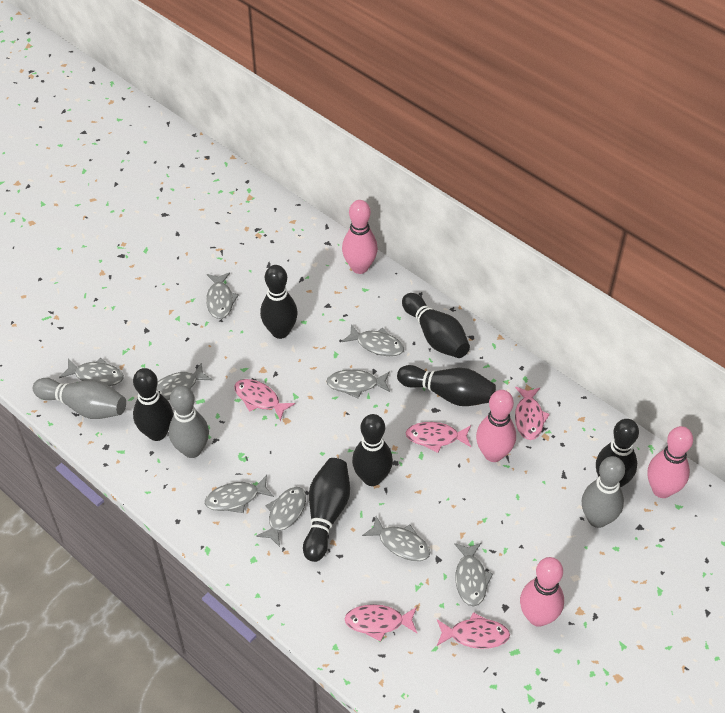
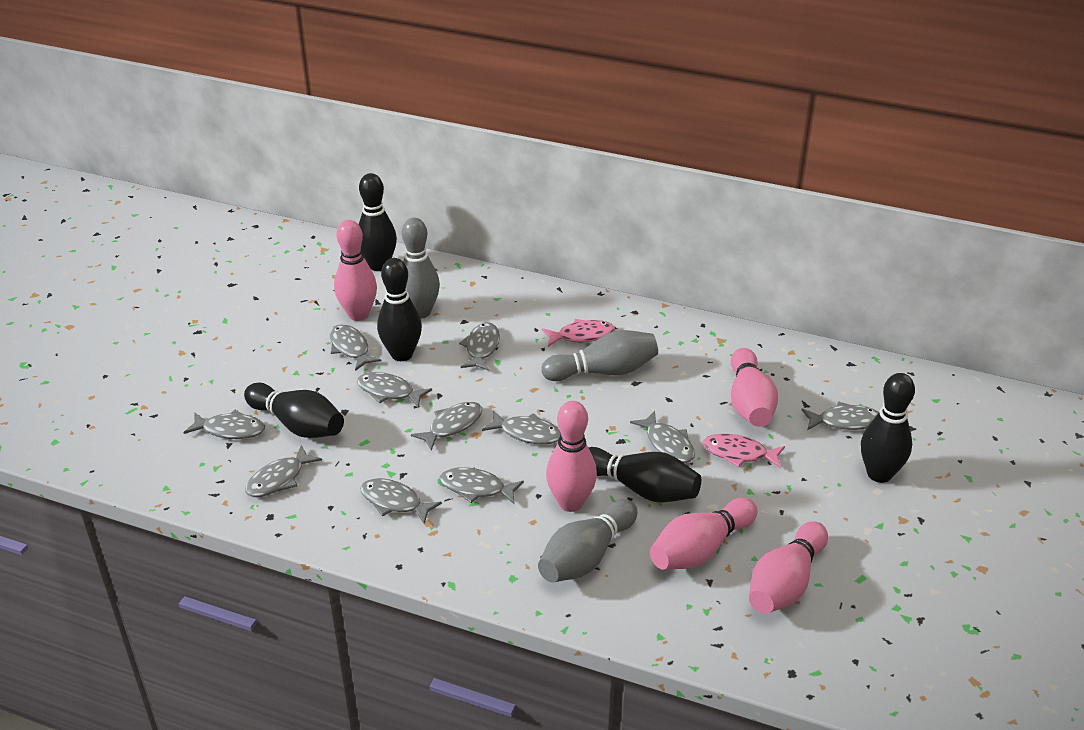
black bowling pin: 7 -> 5
grey fish: 9 -> 11
pink bowling pin: 4 -> 5
pink fish: 5 -> 2

